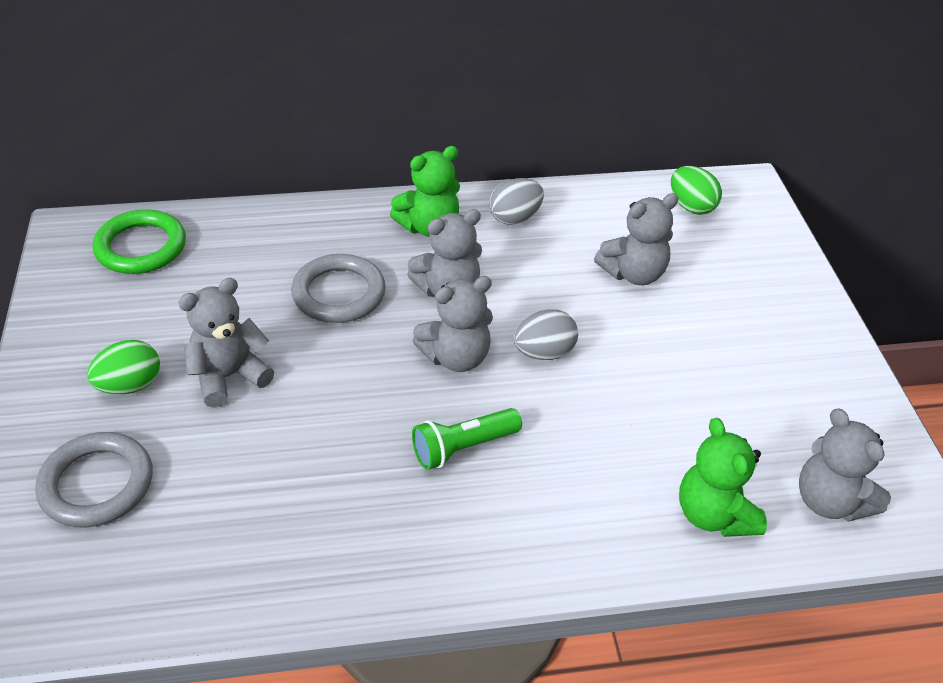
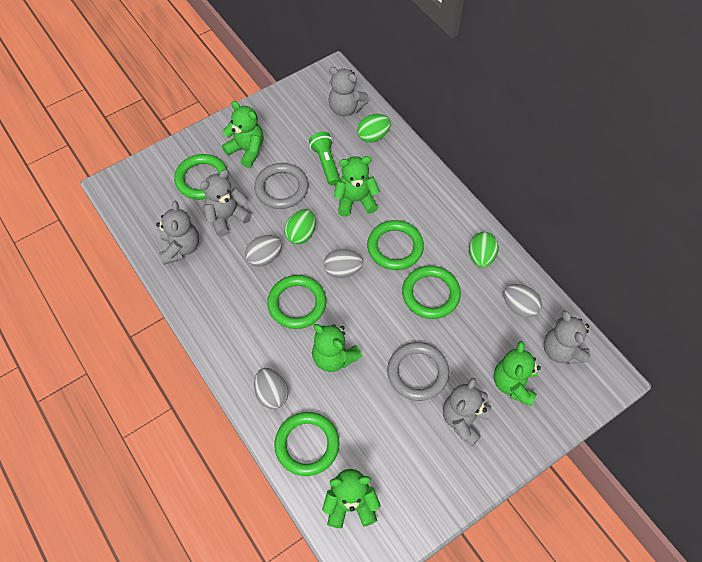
green egg: 2 -> 3
green ring: 1 -> 5
green teddy bear: 2 -> 5
grey egg: 2 -> 4

